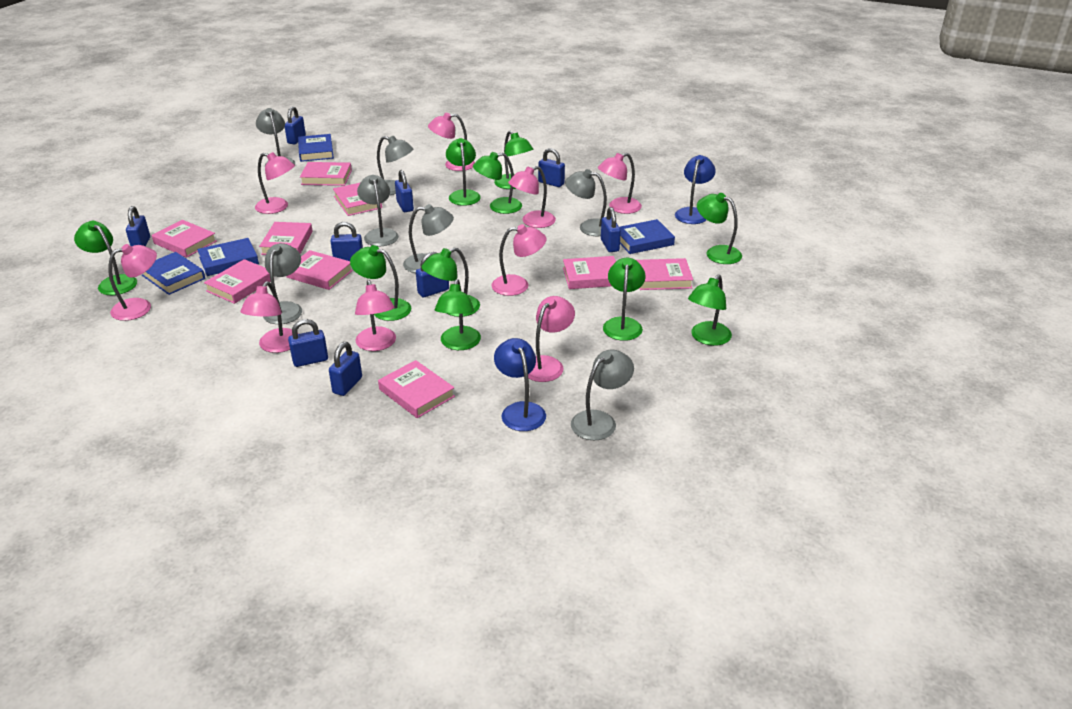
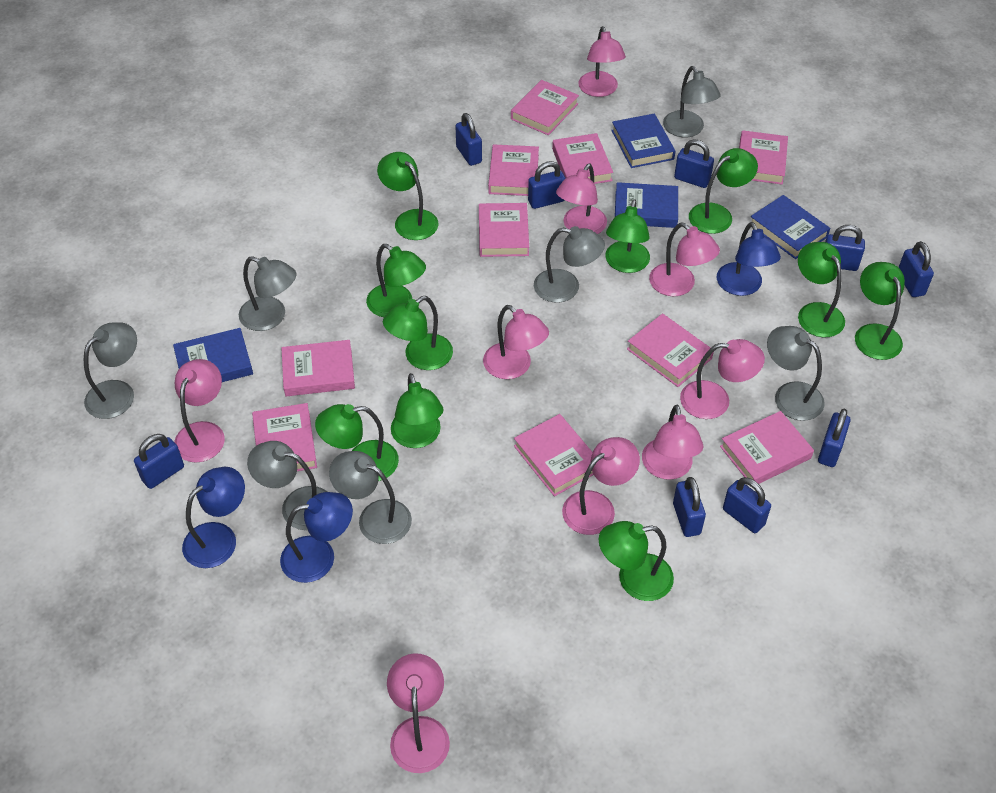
blue lamp: 2 -> 3
pink book: 9 -> 10

